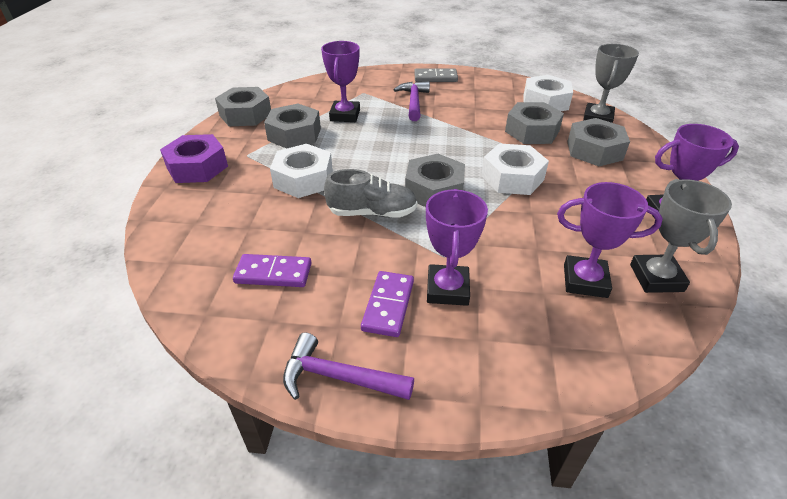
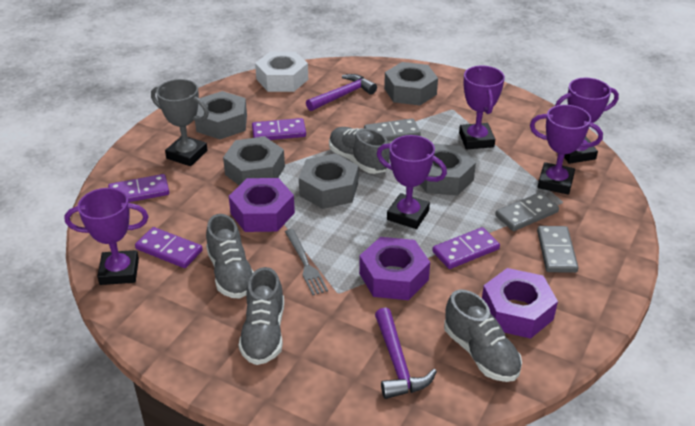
grey domino: 1 -> 3
grey fork: 0 -> 1
grey shoe: 1 -> 4
grey trophy: 2 -> 1
purple domino: 2 -> 4
purple nut: 1 -> 3
purple trophy: 4 -> 5
white nut: 3 -> 1

